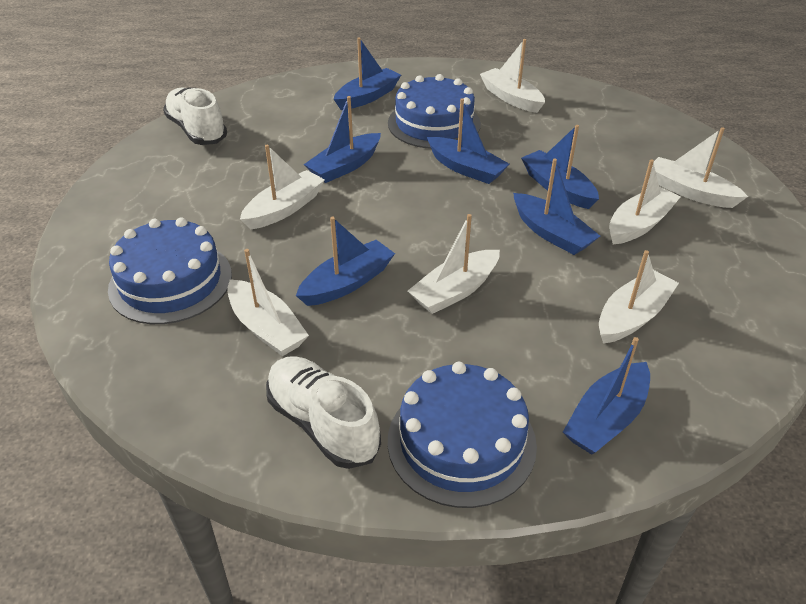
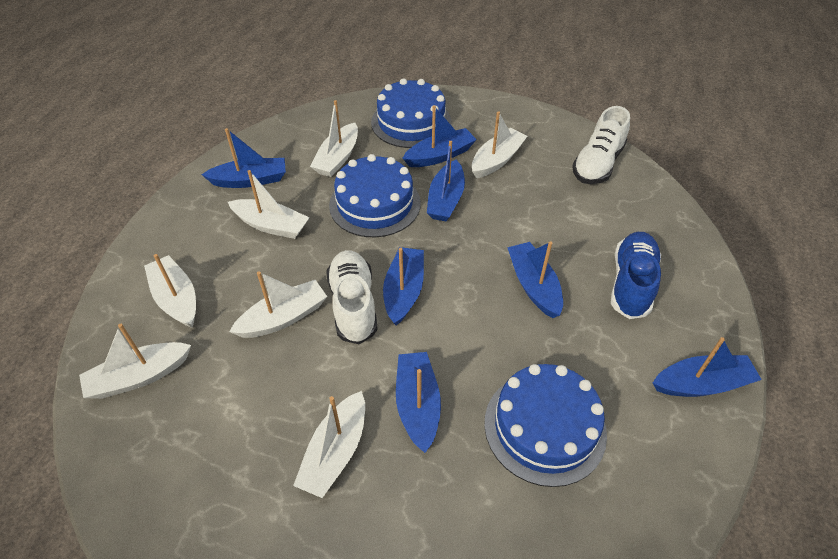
blue shoe: 0 -> 1

